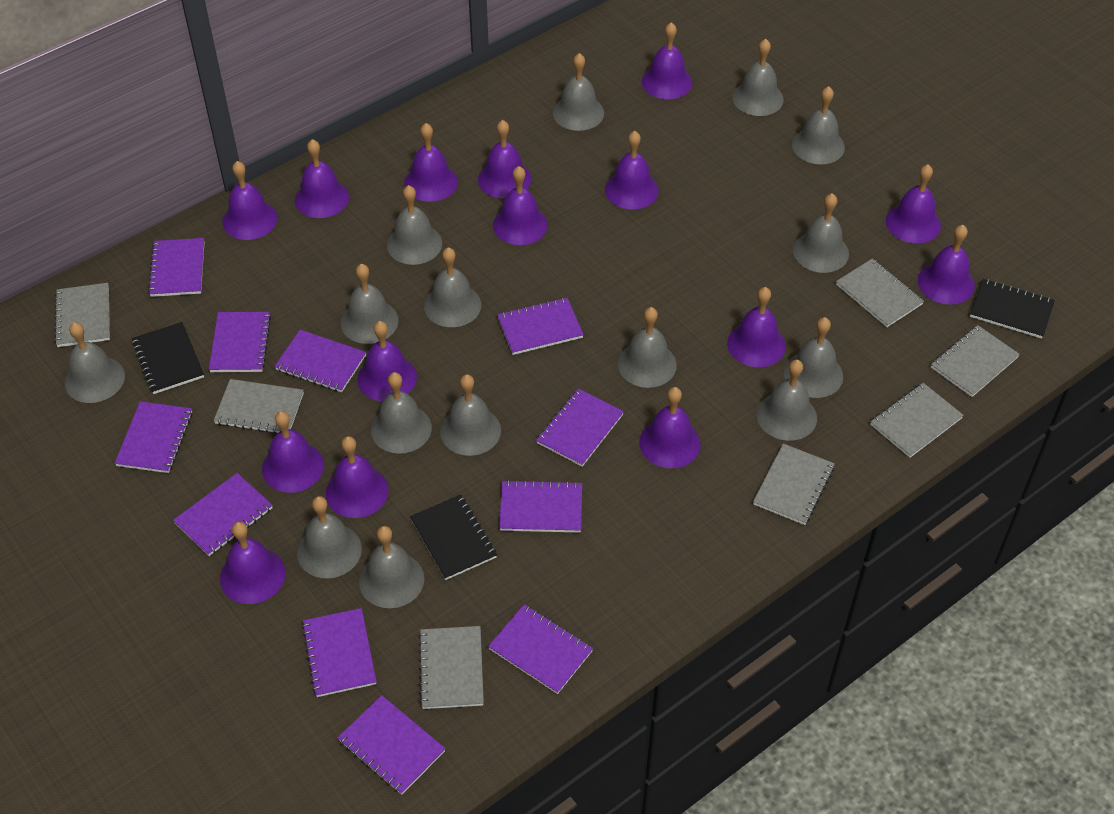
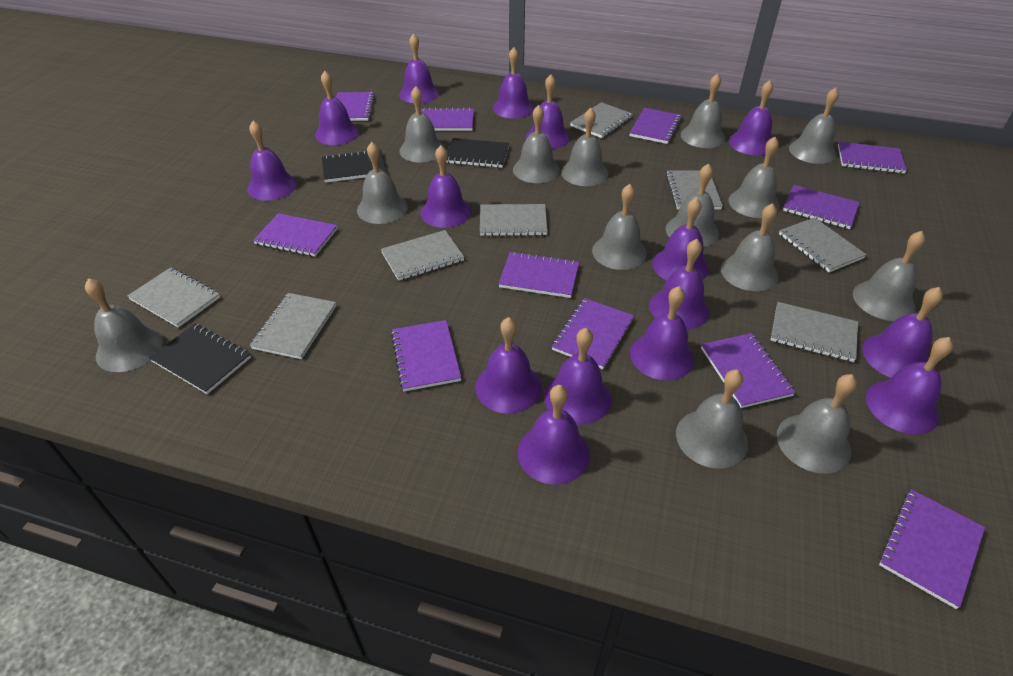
grey bell: 15 -> 14
grey notebook: 7 -> 8

